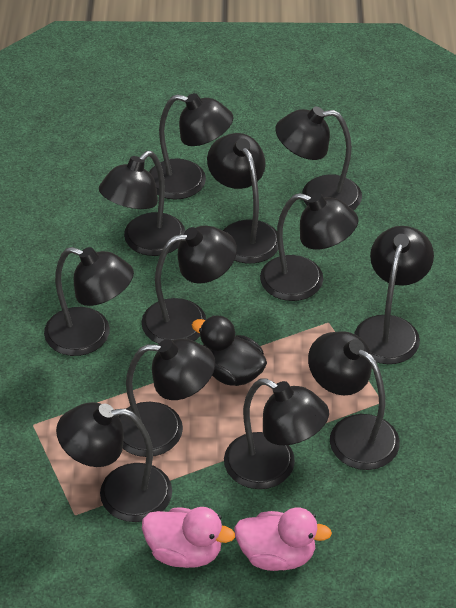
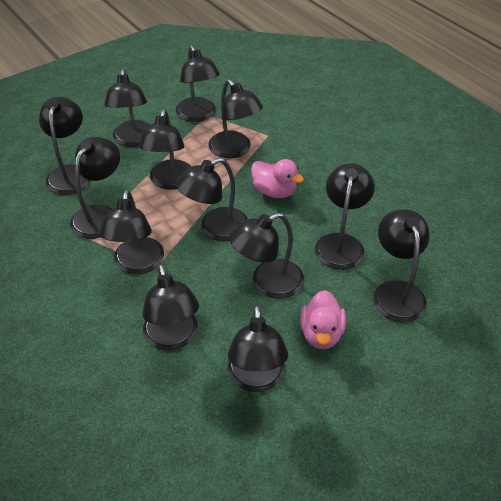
black duck: 1 -> 0
black lamp: 12 -> 13

